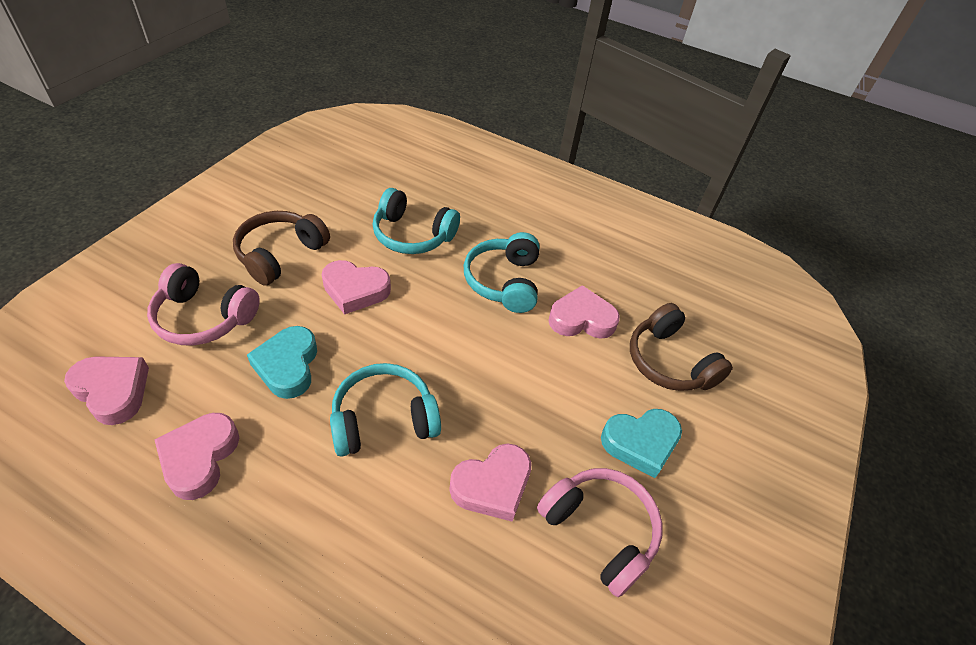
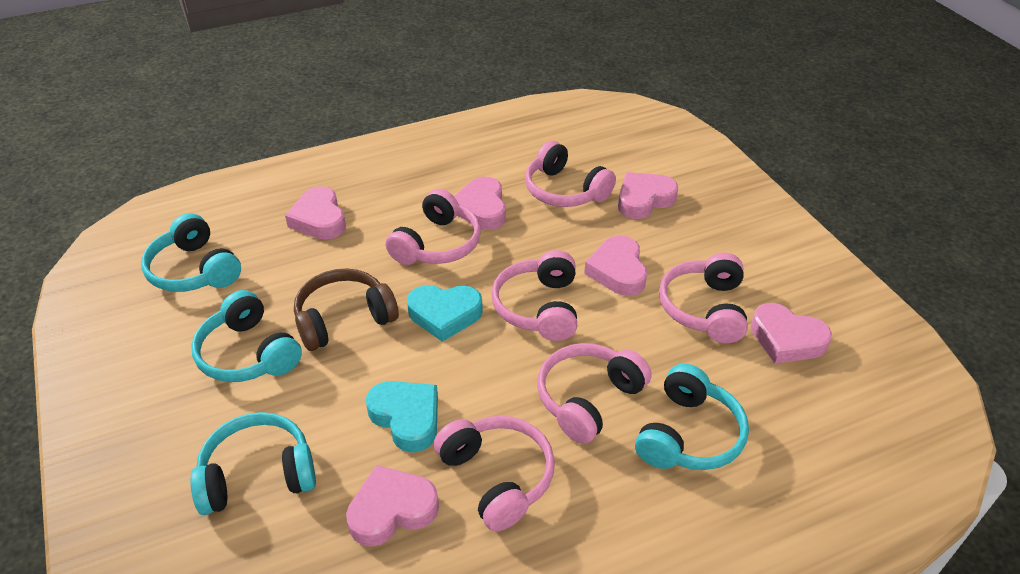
brown headphones: 2 -> 1
pink headphones: 2 -> 6
pink heart: 5 -> 6
turquoise headphones: 3 -> 4

